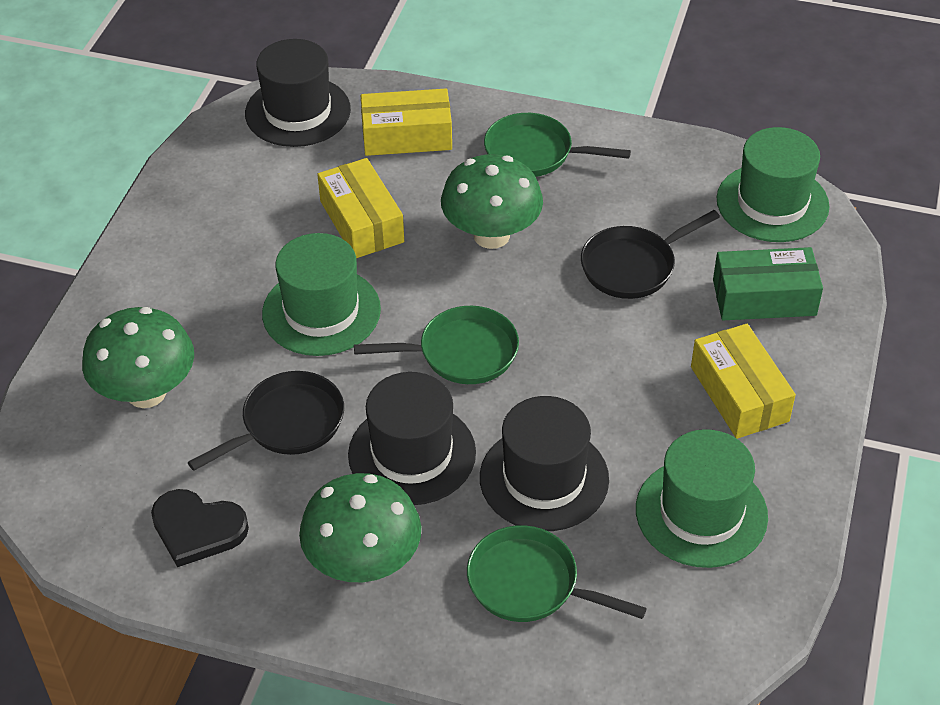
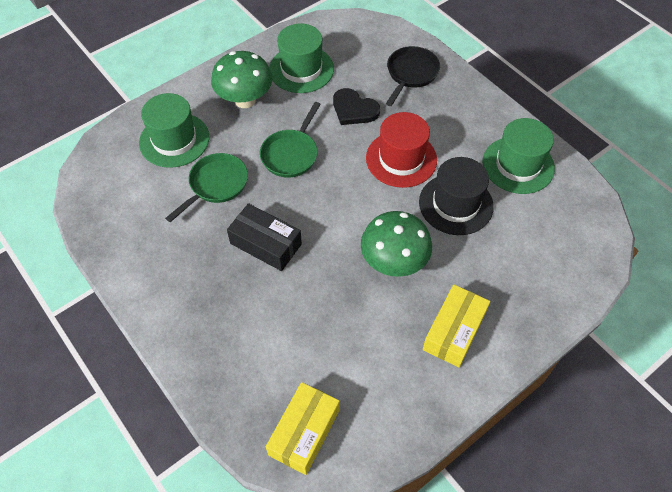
black box: 0 -> 1
black hat: 3 -> 1
black pan: 2 -> 1
green box: 1 -> 0
green mushroom: 3 -> 2
green pan: 3 -> 2
red hat: 0 -> 1
yellow box: 3 -> 2

